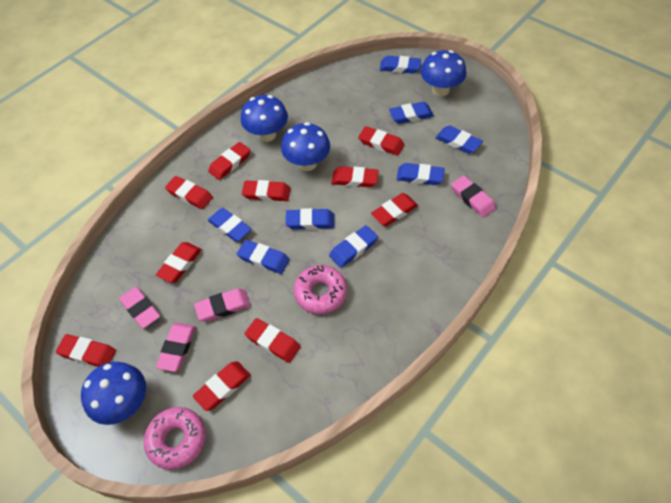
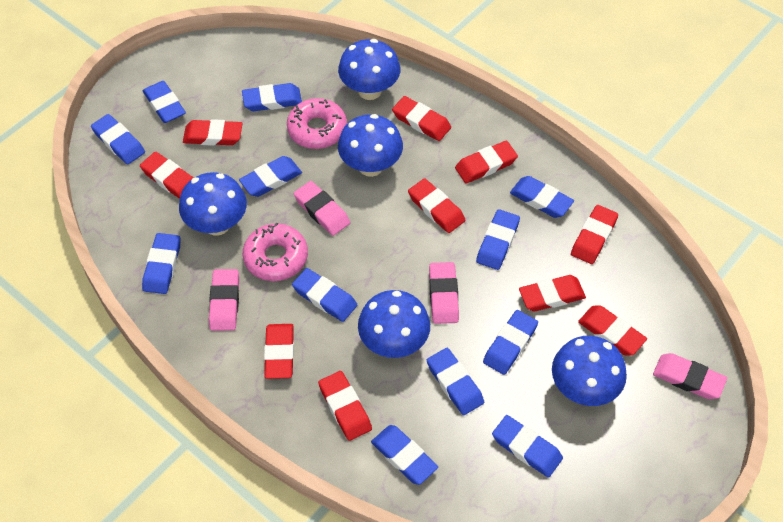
blue eraser: 8 -> 12
blue mushroom: 4 -> 5

